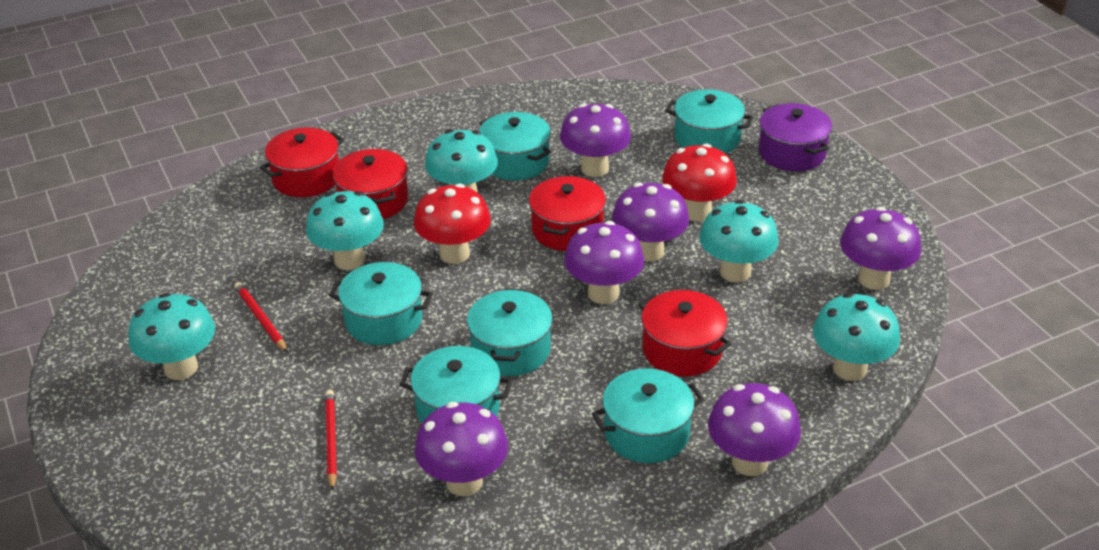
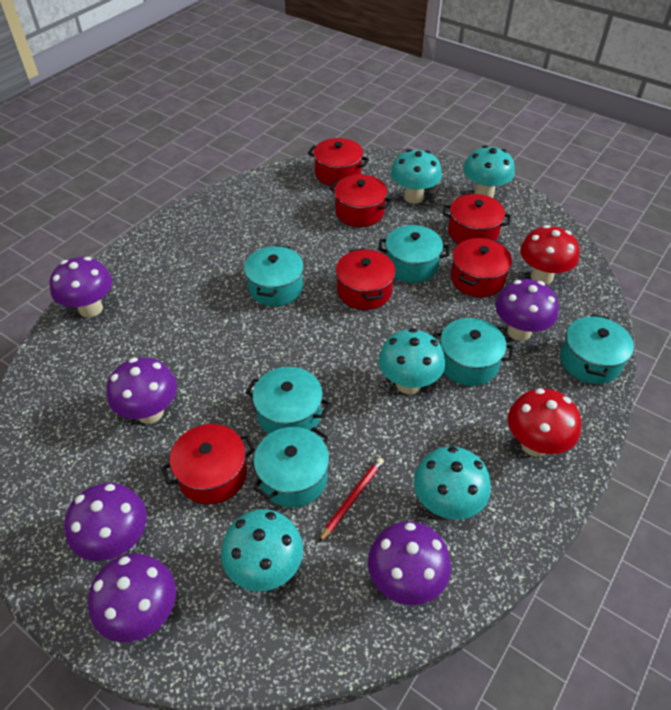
purple pot: 1 -> 0
red pencil: 2 -> 1
red pot: 4 -> 6

